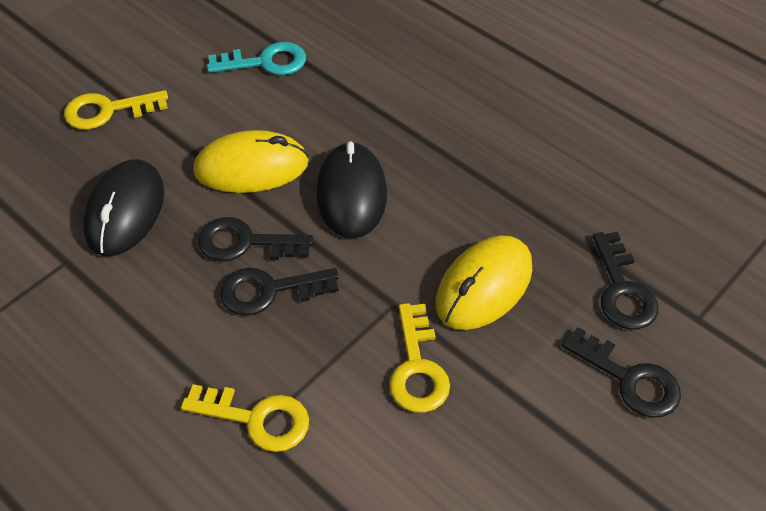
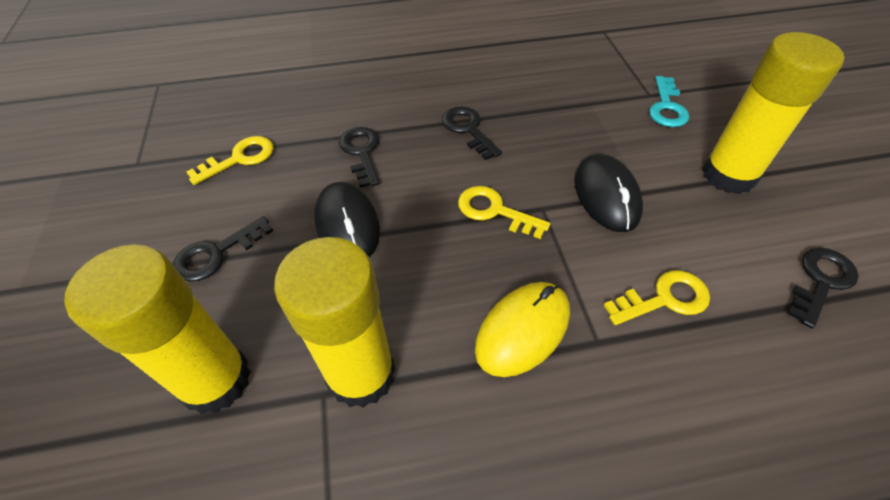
yellow glue stick: 0 -> 3
yellow mouse: 2 -> 1

